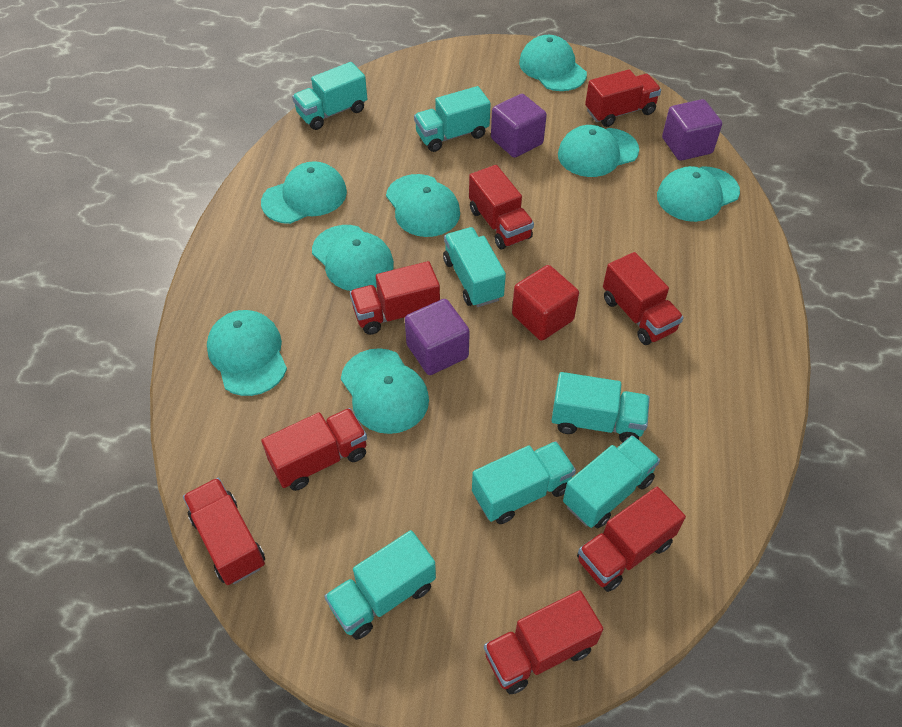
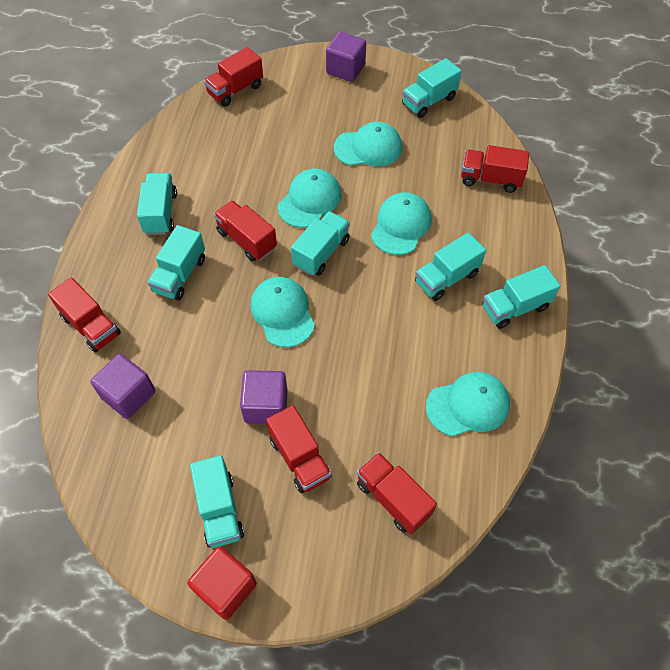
red truck: 8 -> 6
turquoise cap: 8 -> 5

